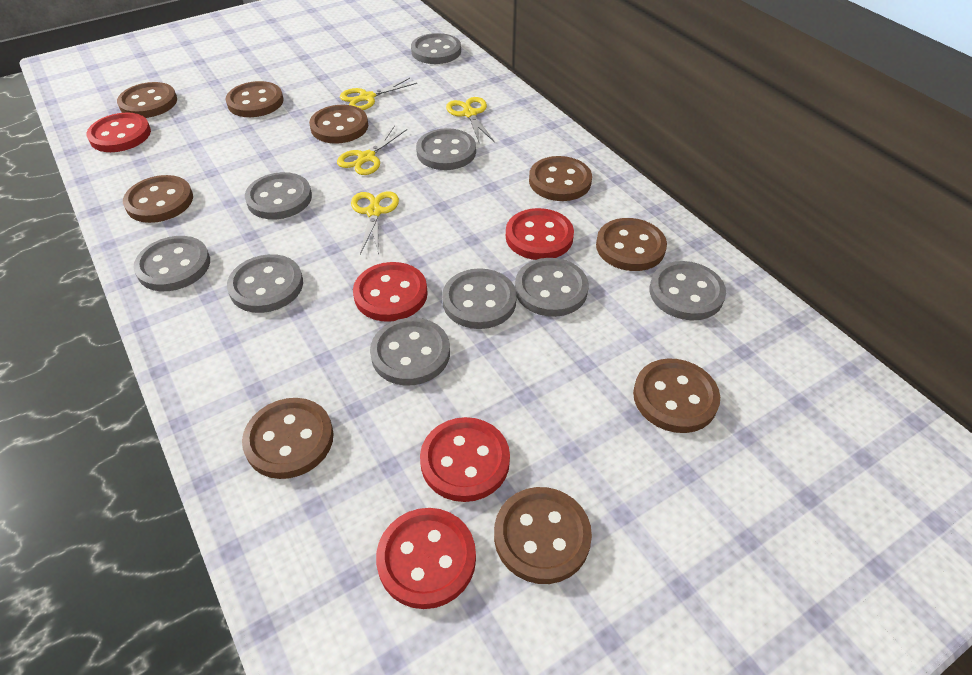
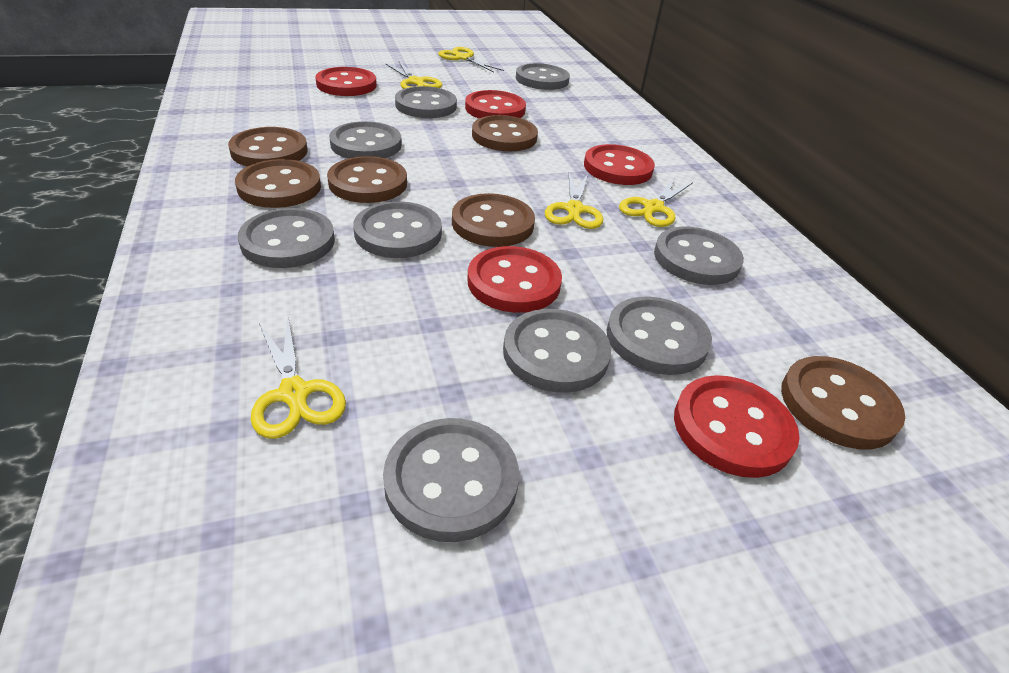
brown button: 9 -> 6
yellow scissors: 4 -> 5

